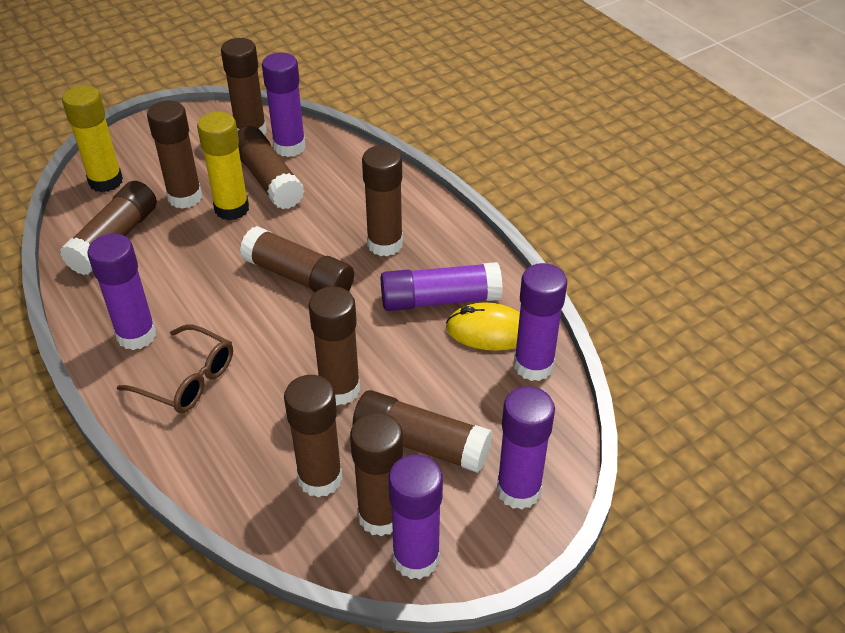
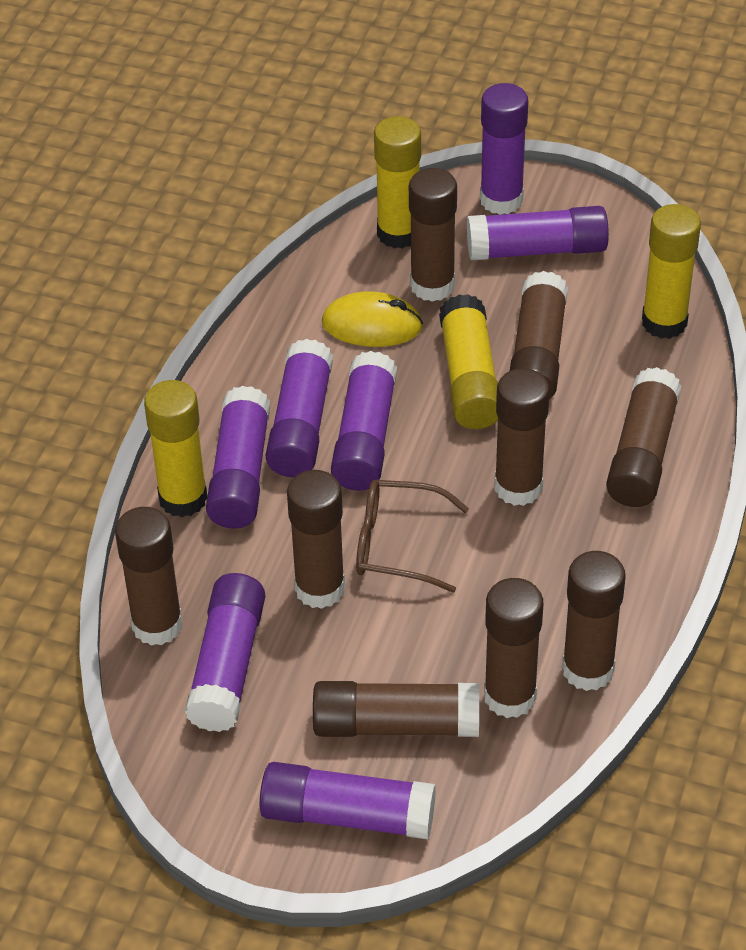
brown glue stick: 10 -> 9
purple glue stick: 6 -> 7
yellow glue stick: 2 -> 4

